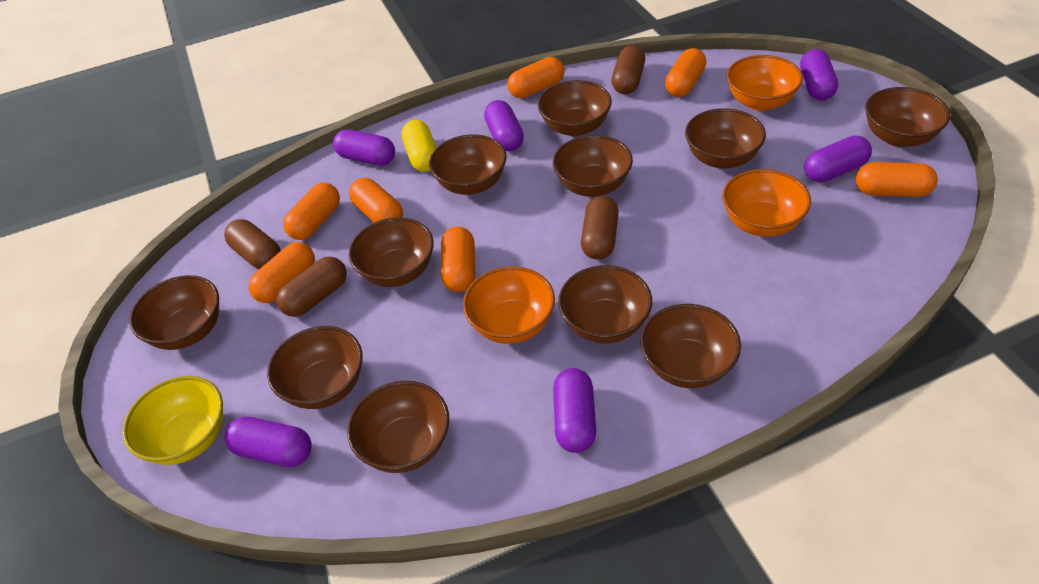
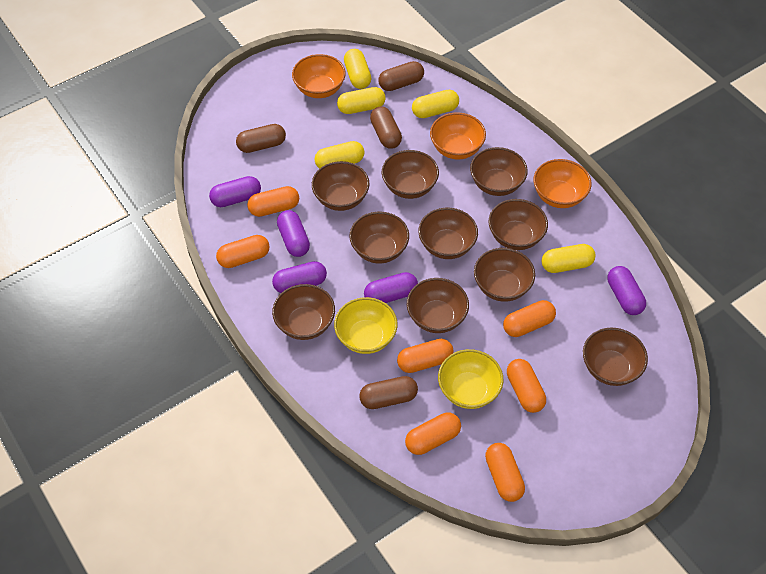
brown bowl: 11 -> 10
purple capsule: 6 -> 5
yellow bowl: 1 -> 2
yellow capsule: 1 -> 5

